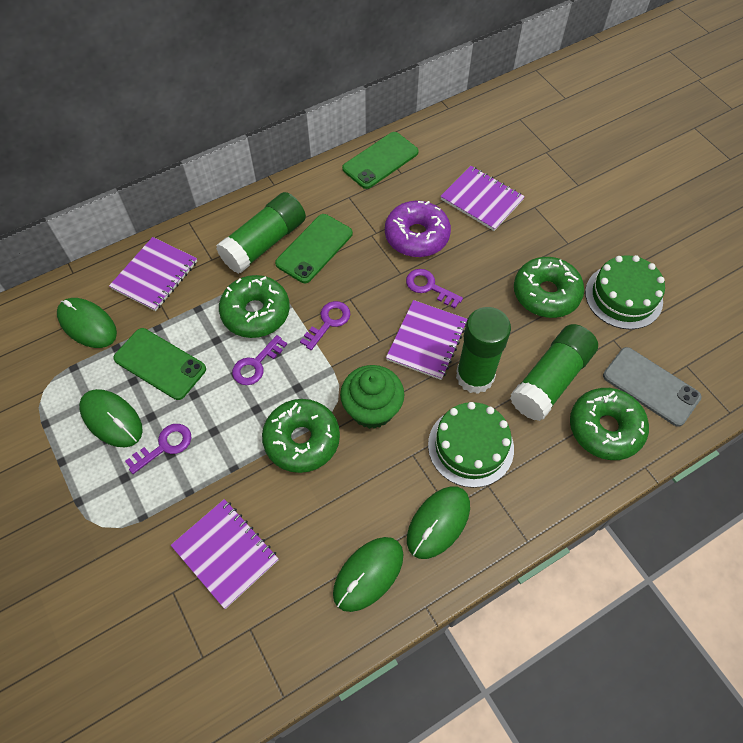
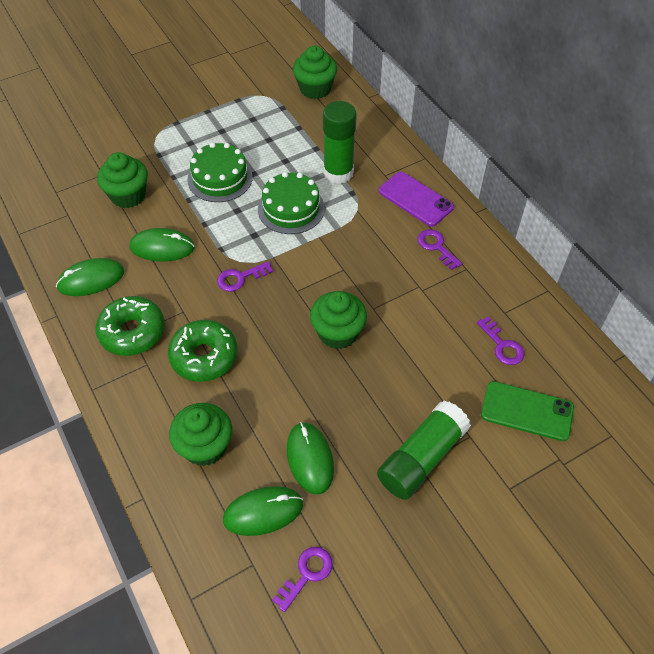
green cupcake: 1 -> 4
green donut: 4 -> 2
green glue stick: 3 -> 2
green phone: 3 -> 1
grey phone: 1 -> 0
purple donut: 1 -> 0
purple notebook: 4 -> 0
purple phone: 0 -> 1

